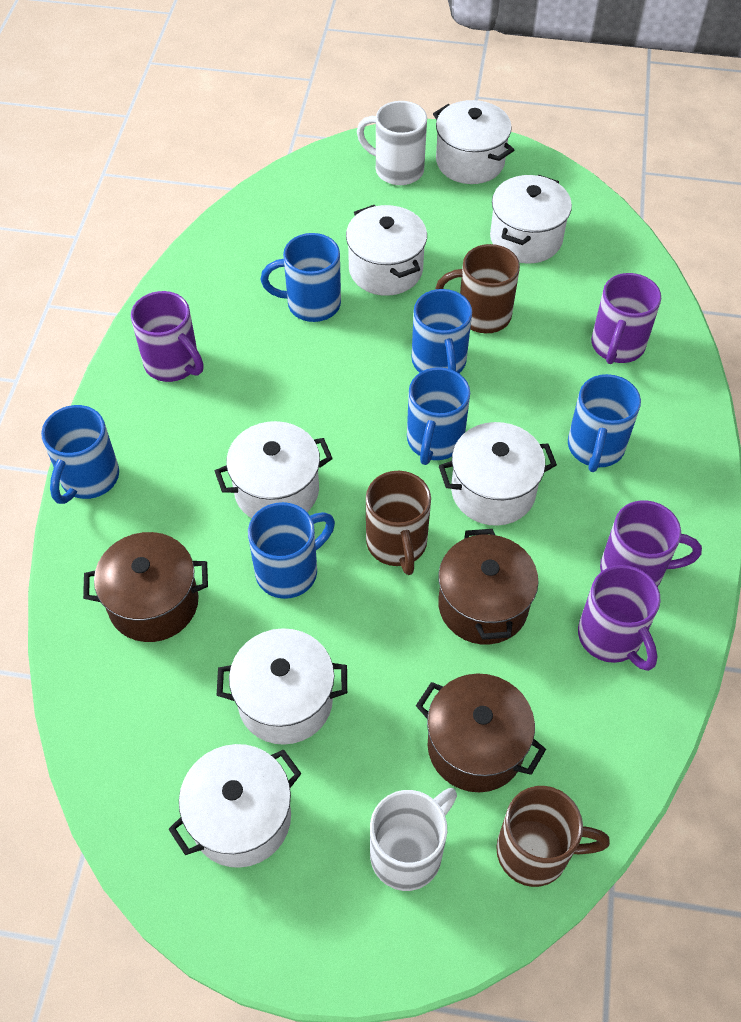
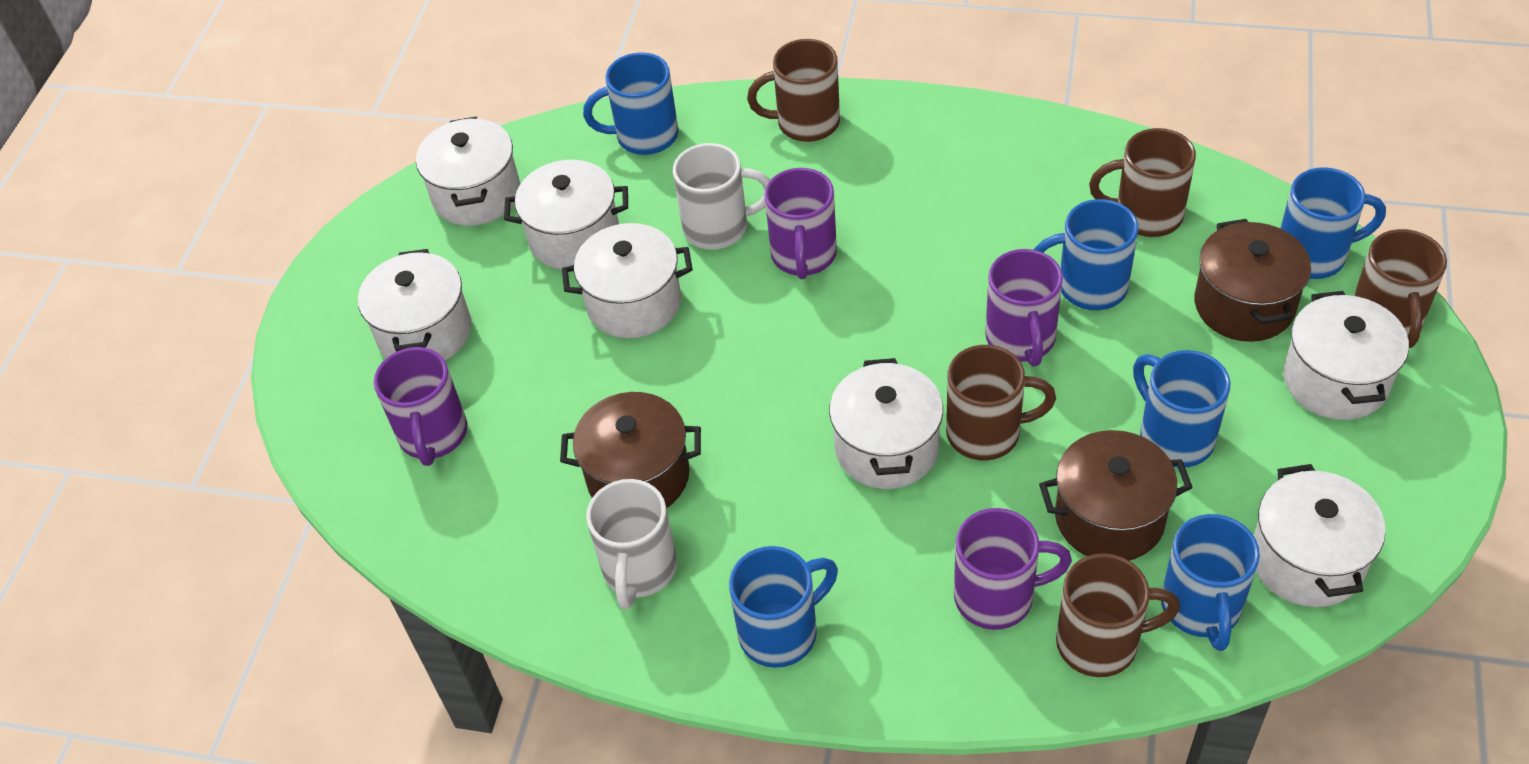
brown mug: 3 -> 5

